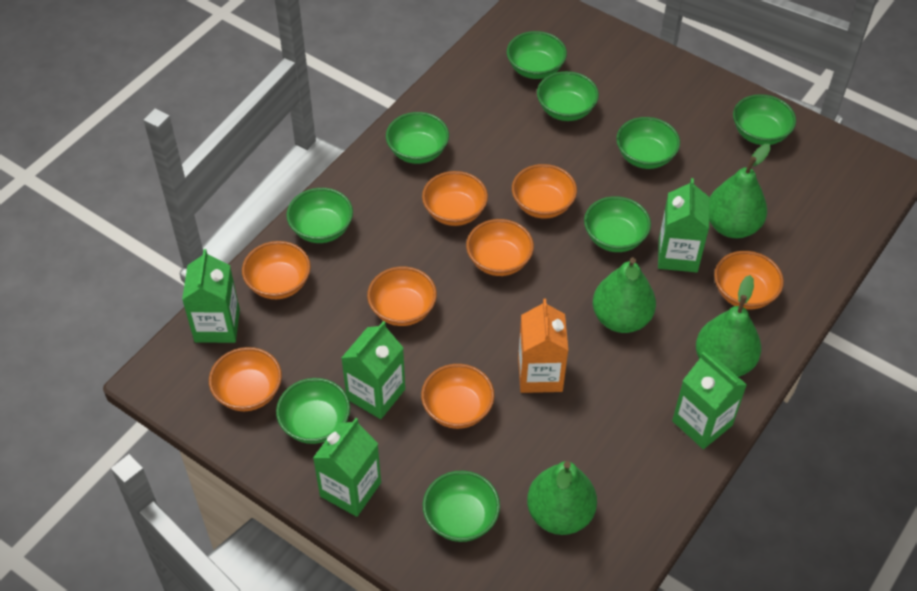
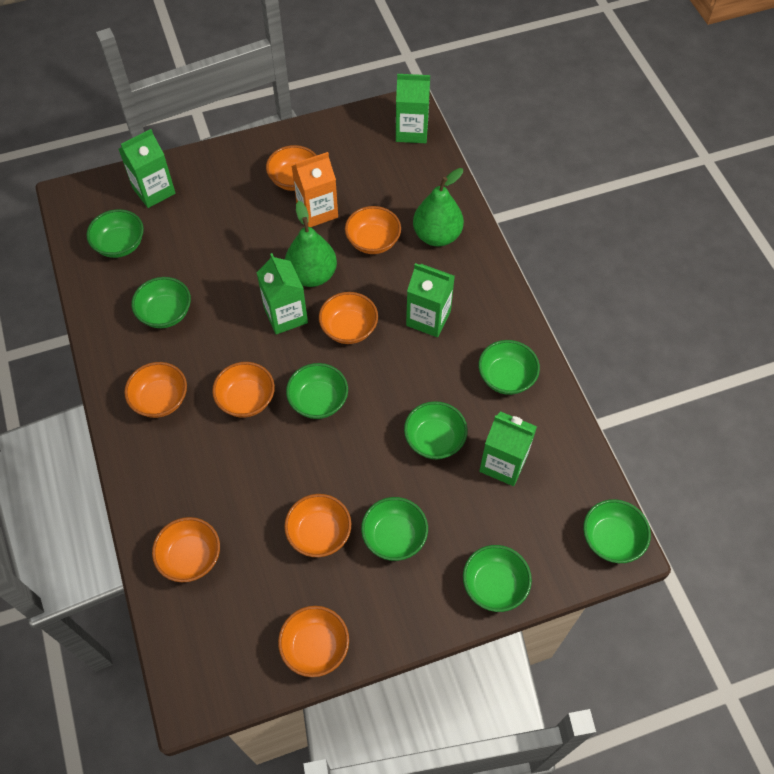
green bowl: 9 -> 8
green pear: 4 -> 2

